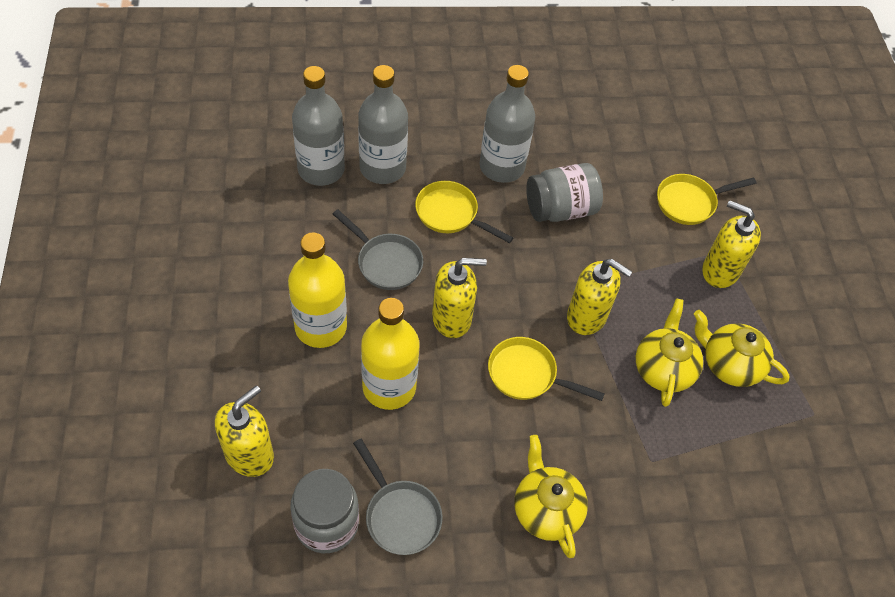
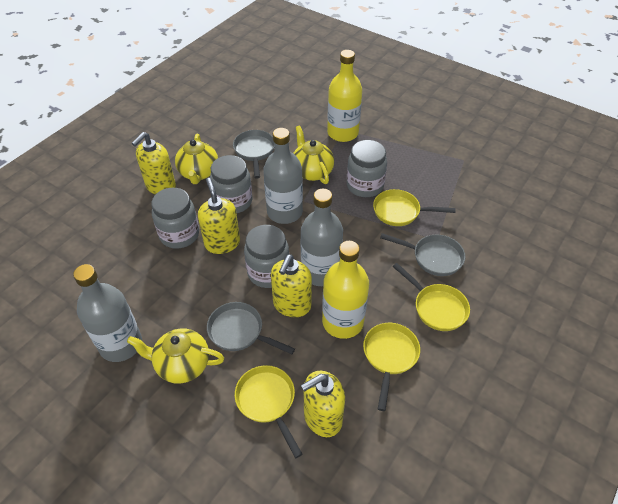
grey jar: 2 -> 4
grey pan: 2 -> 3
yellow pan: 3 -> 4

